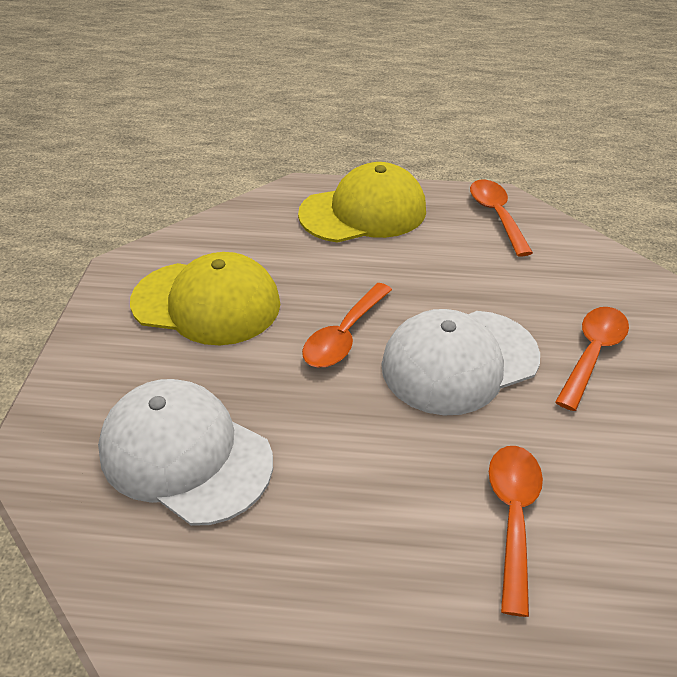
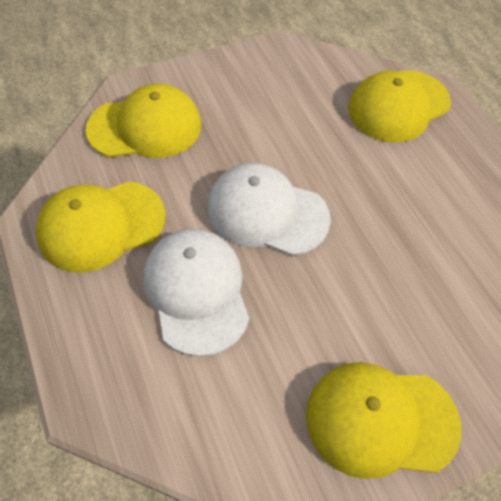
orange spoon: 4 -> 0
yellow cap: 2 -> 4

